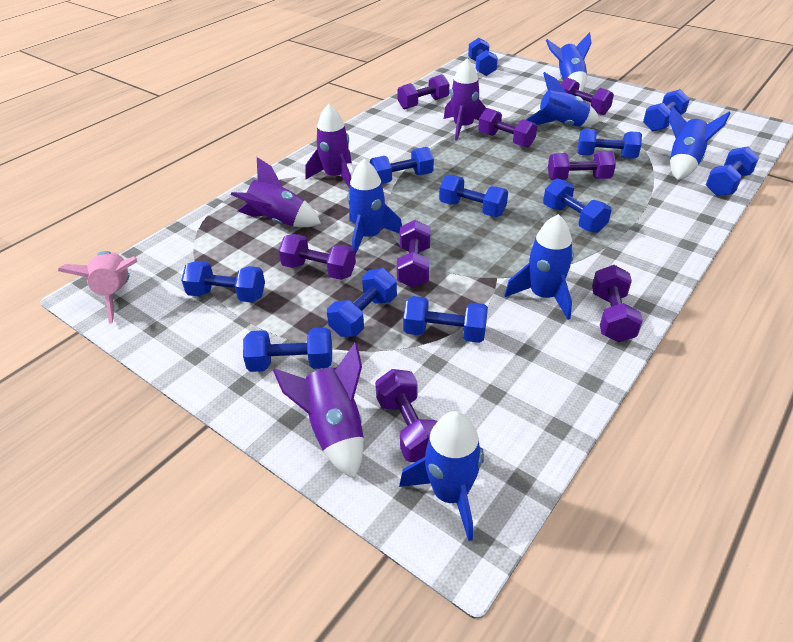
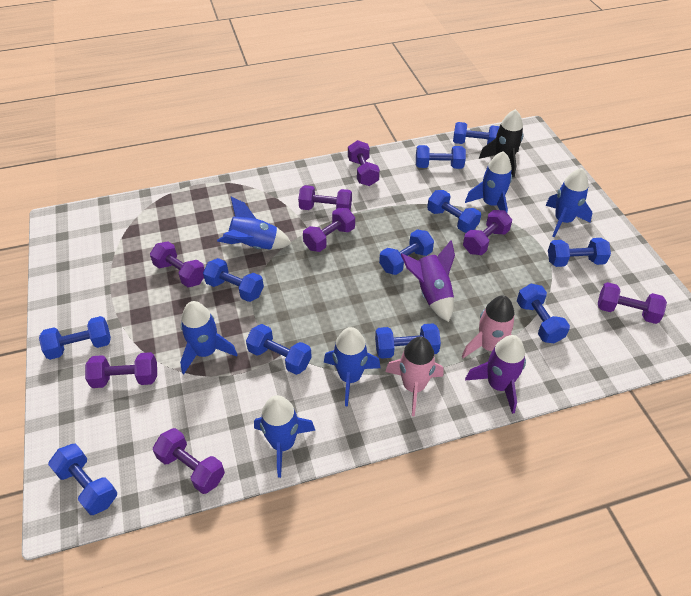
black rocket: 0 -> 1
pink rocket: 1 -> 2
purple rocket: 4 -> 2

